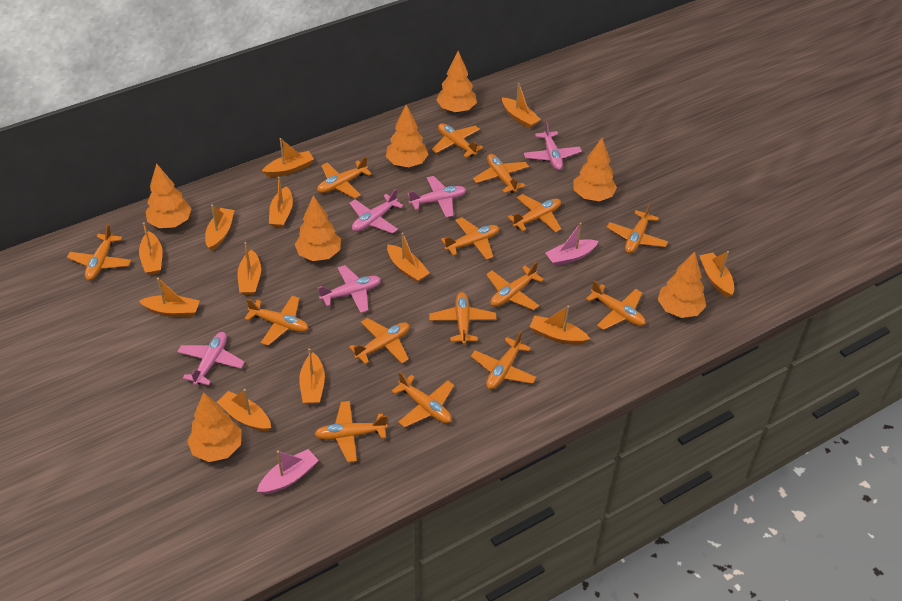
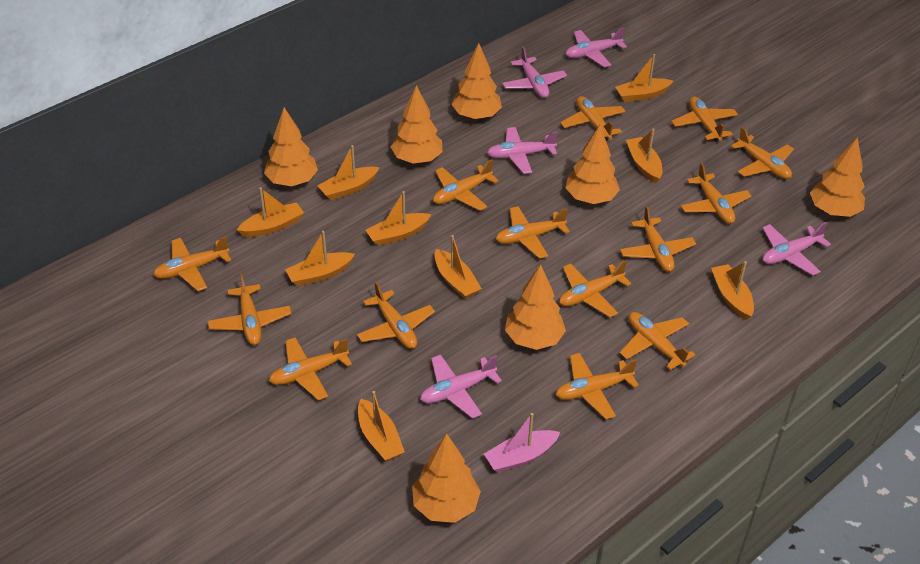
orange boat: 12 -> 9
orange plane: 15 -> 14
pink boat: 2 -> 1

